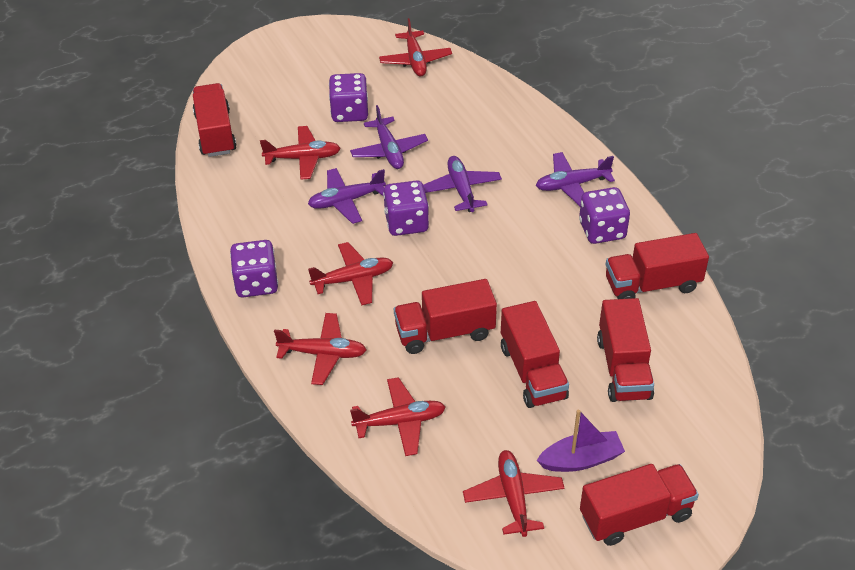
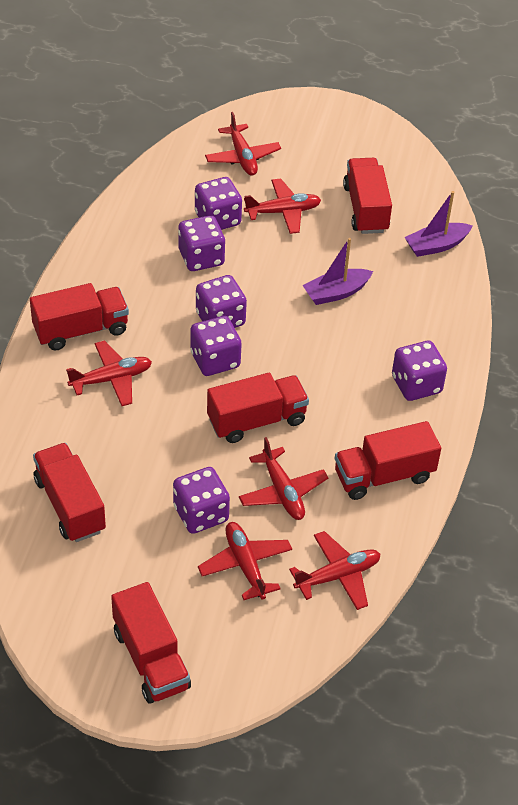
purple boat: 1 -> 2
purple dice: 4 -> 6
purple plane: 4 -> 0

